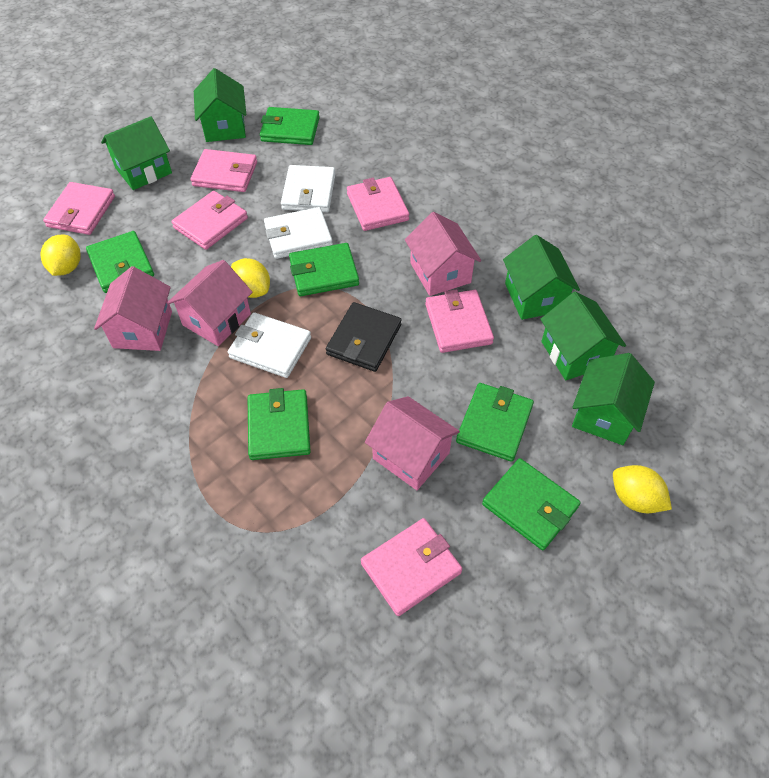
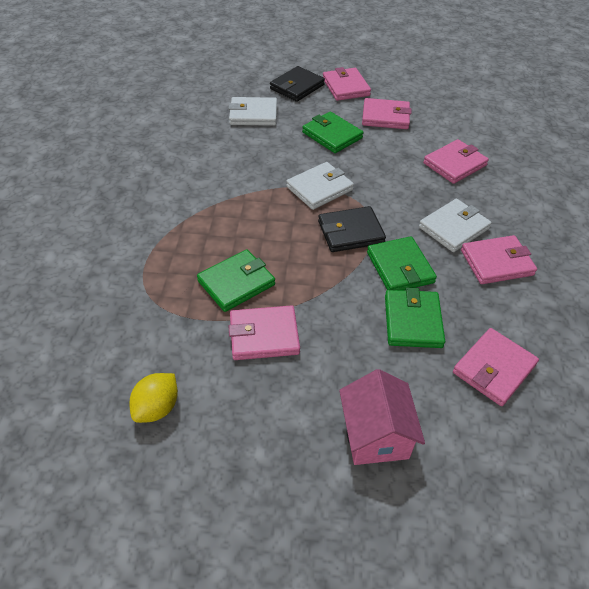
black wallet: 1 -> 2
green house: 5 -> 0
green wallet: 6 -> 4
pink house: 4 -> 1
yellow lemon: 3 -> 1

